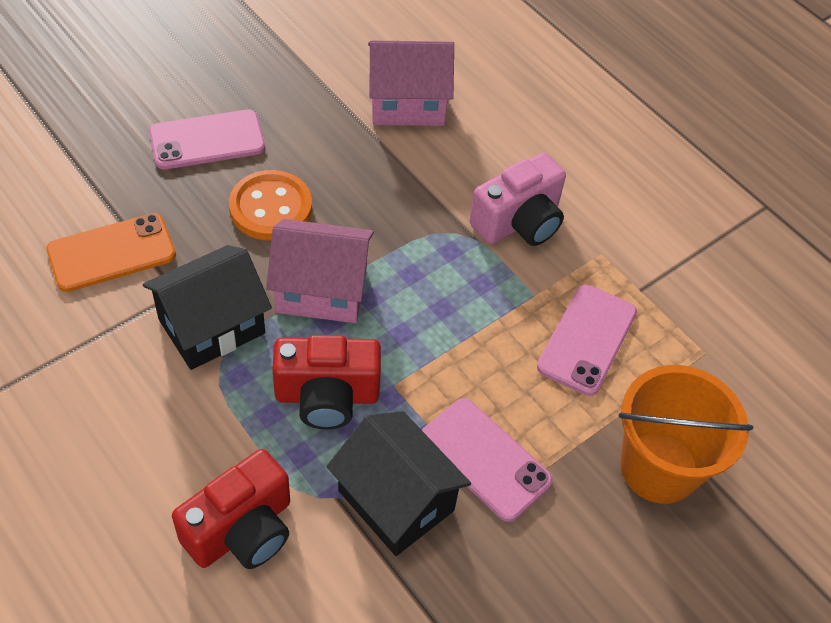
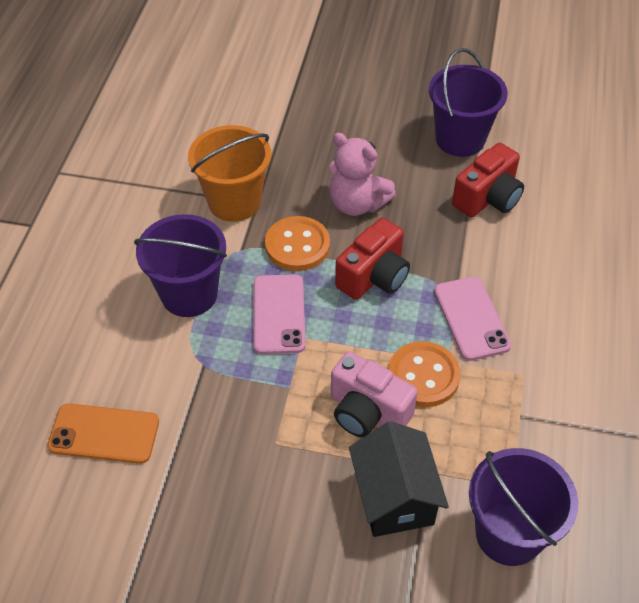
black house: 2 -> 1
orange button: 1 -> 2
pink house: 2 -> 0
pink phone: 3 -> 2
pink teddy bear: 0 -> 1
purple bucket: 0 -> 3

